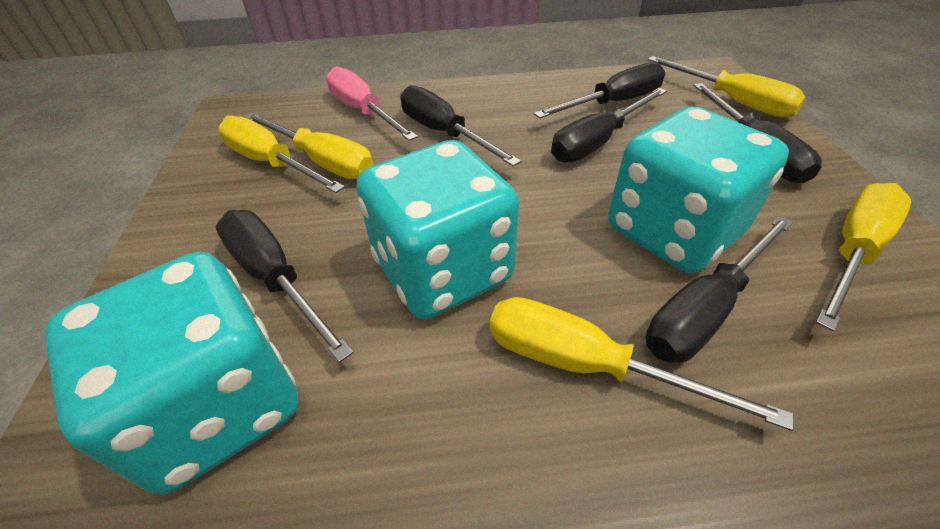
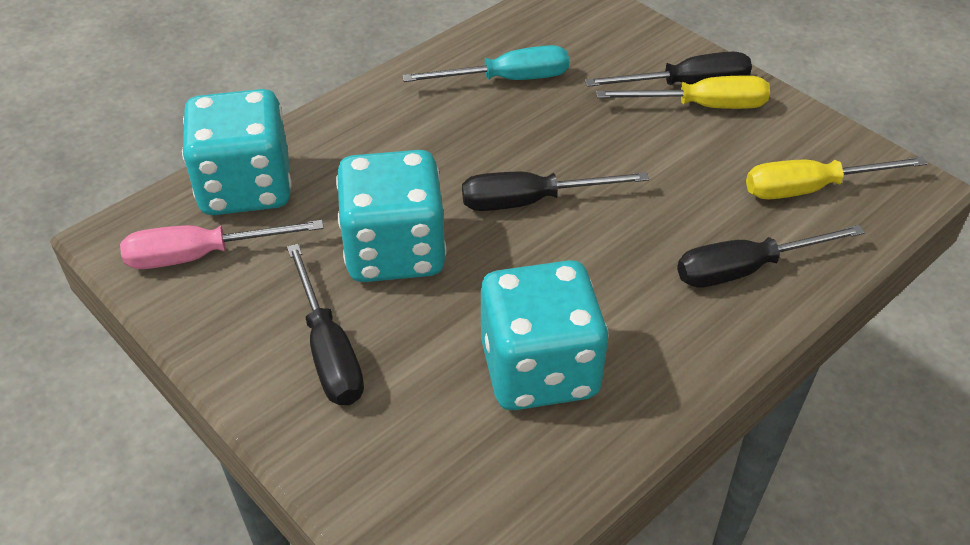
black screwdriver: 6 -> 4
turquoise screwdriver: 0 -> 1
yellow screwdriver: 5 -> 2

